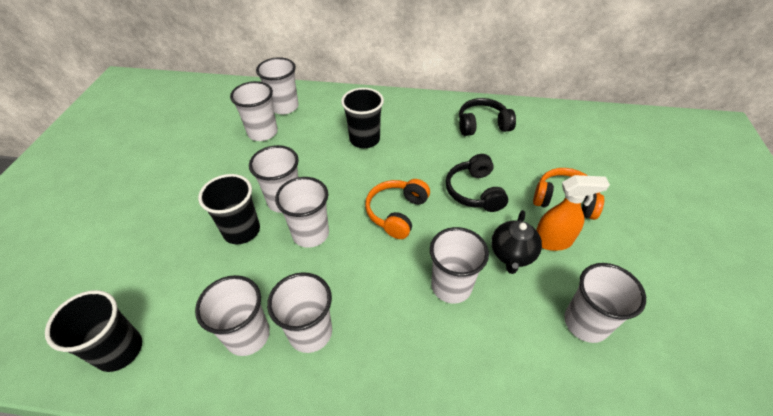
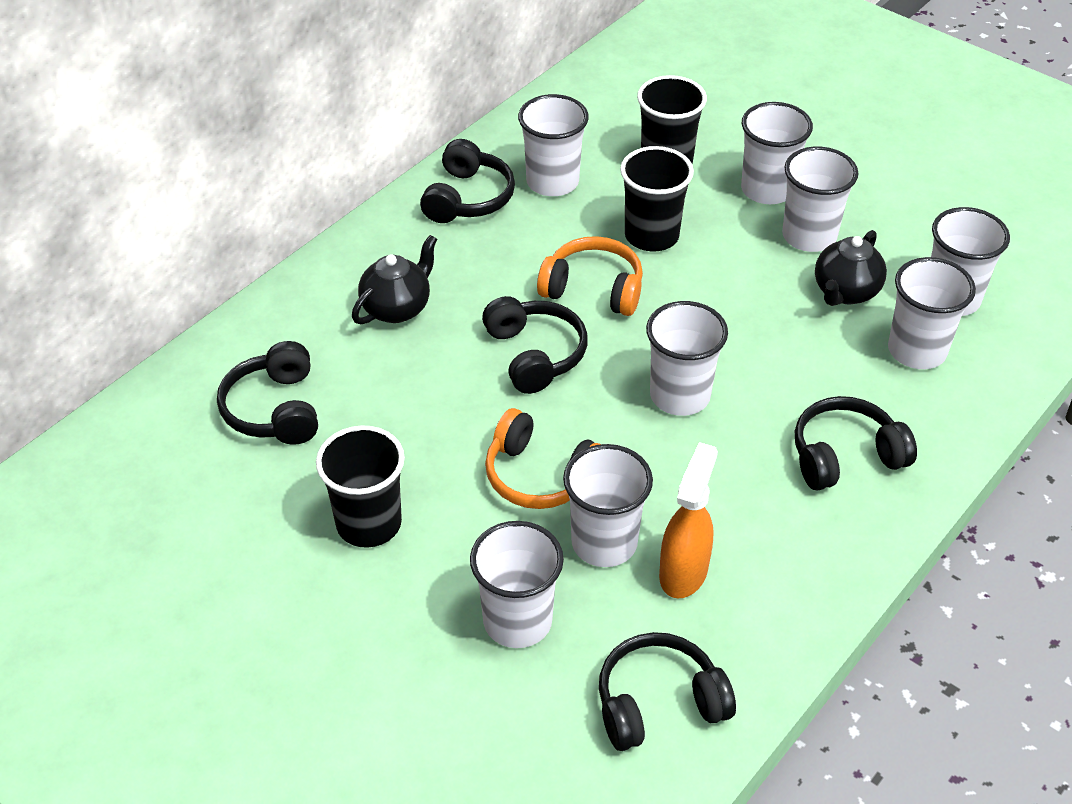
black headphones: 2 -> 5
black teapot: 1 -> 2

